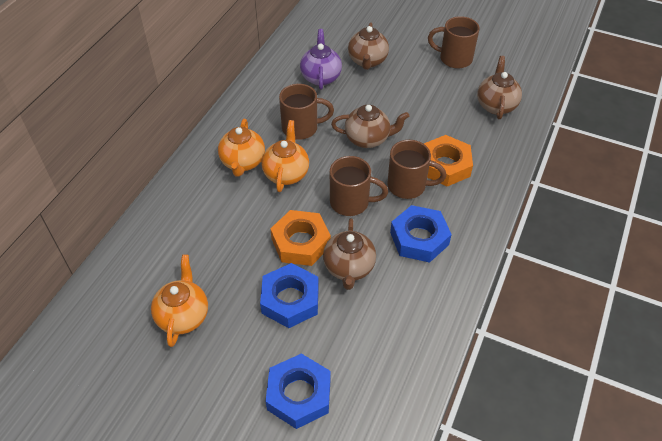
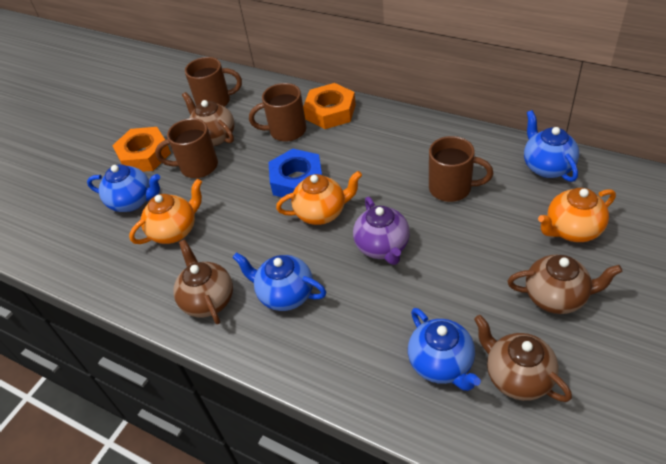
blue nut: 3 -> 1
blue teapot: 0 -> 4

